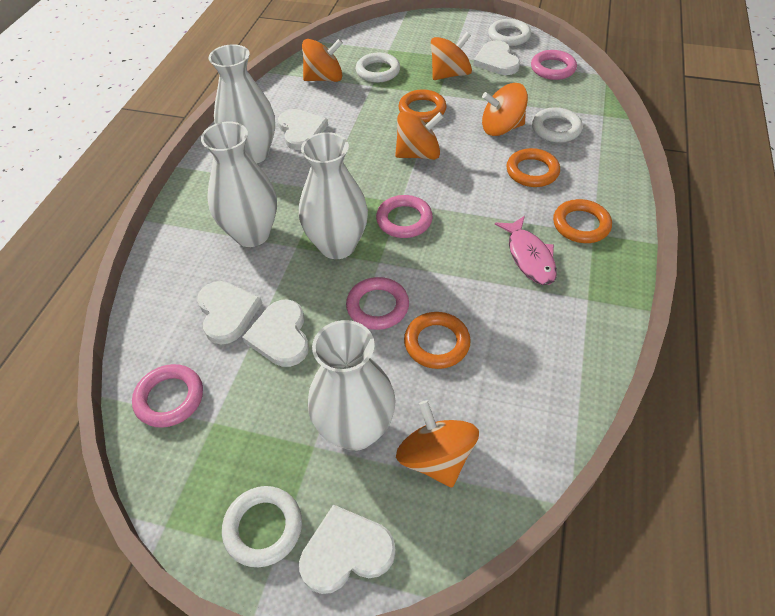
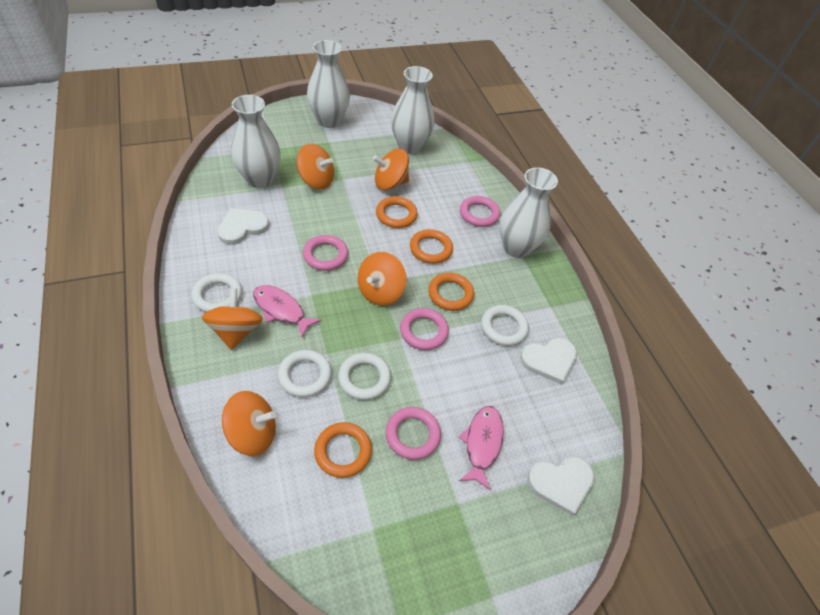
pink fish: 1 -> 2
white heart: 5 -> 3

